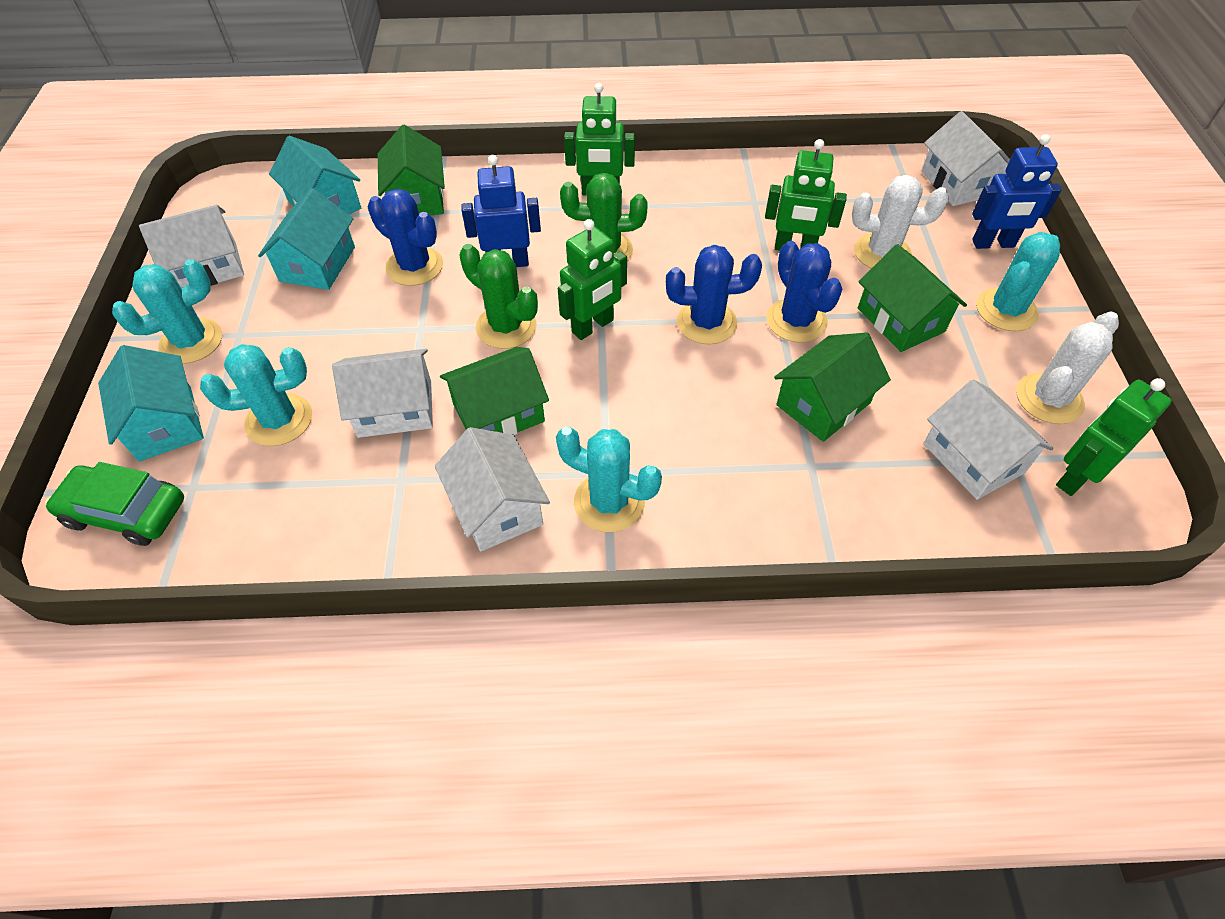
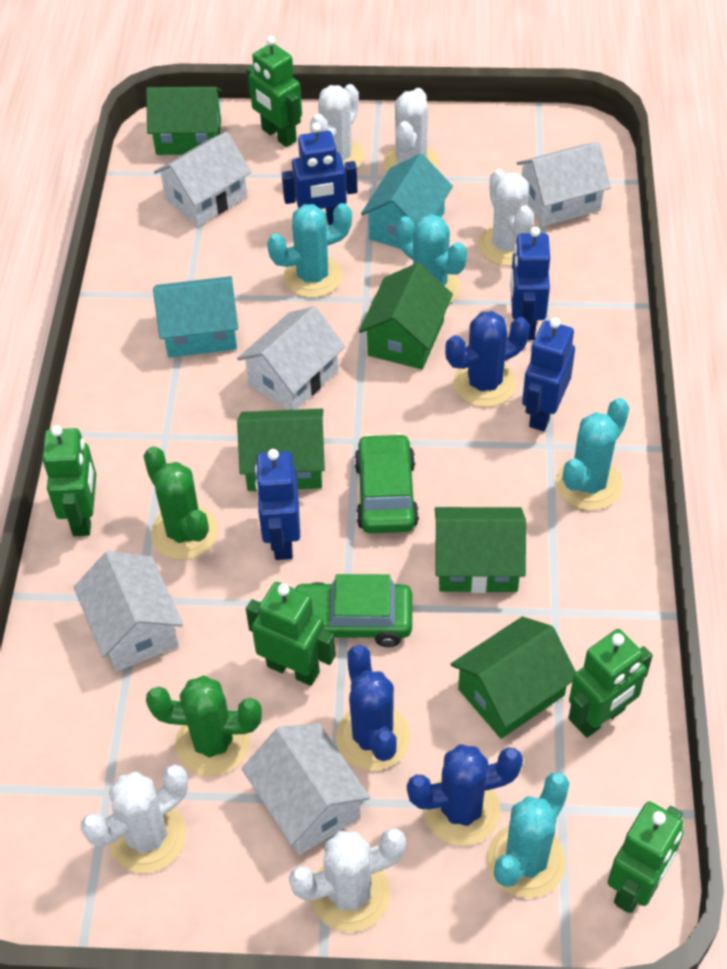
blue robot: 2 -> 4
green car: 1 -> 2
green house: 4 -> 5
green robot: 4 -> 5
turquoise house: 3 -> 2
white cactus: 2 -> 5

